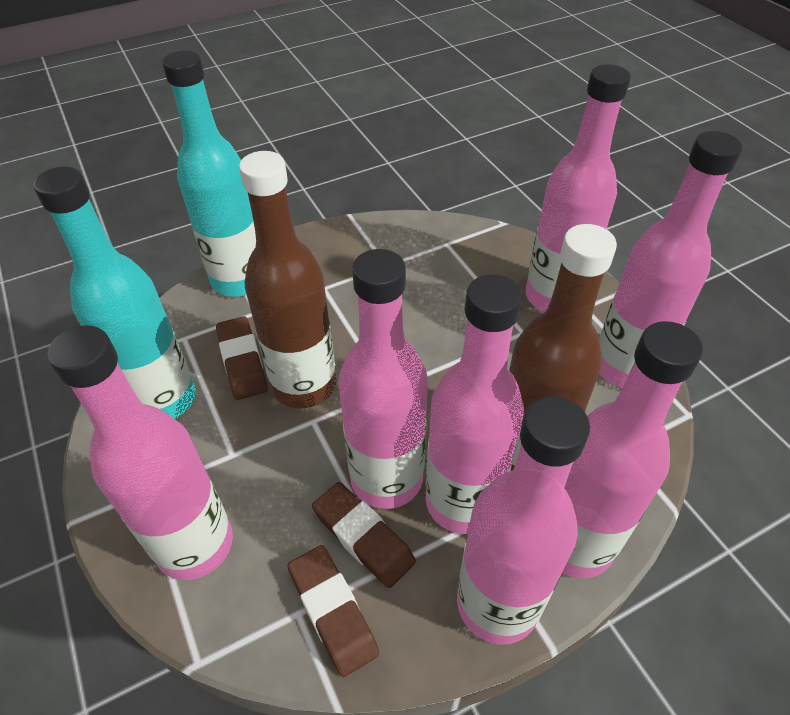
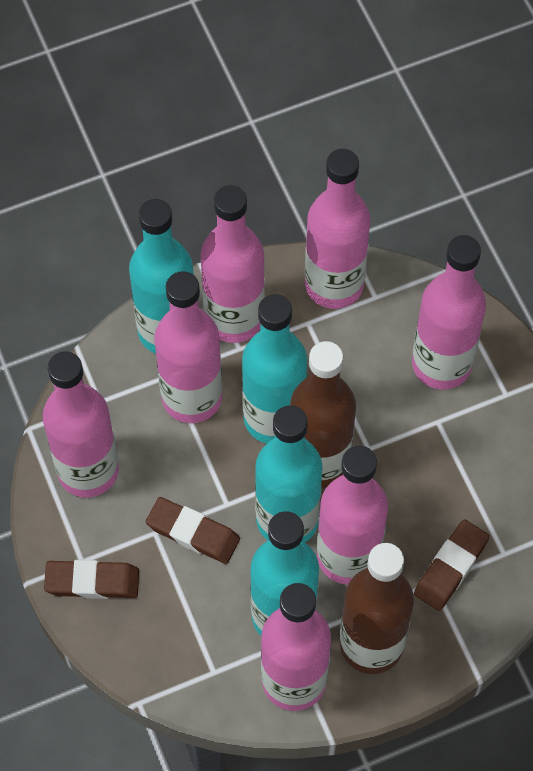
turquoise bottle: 2 -> 4

